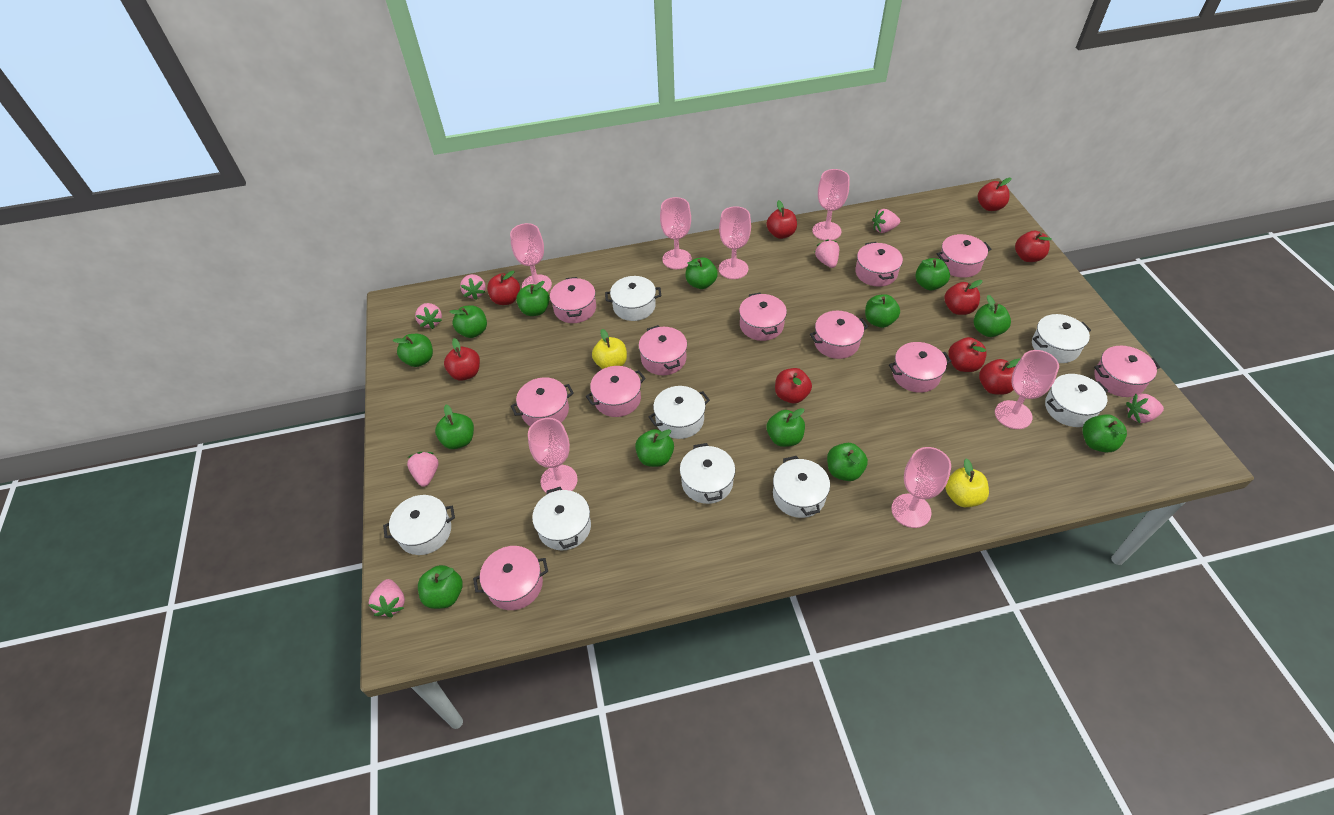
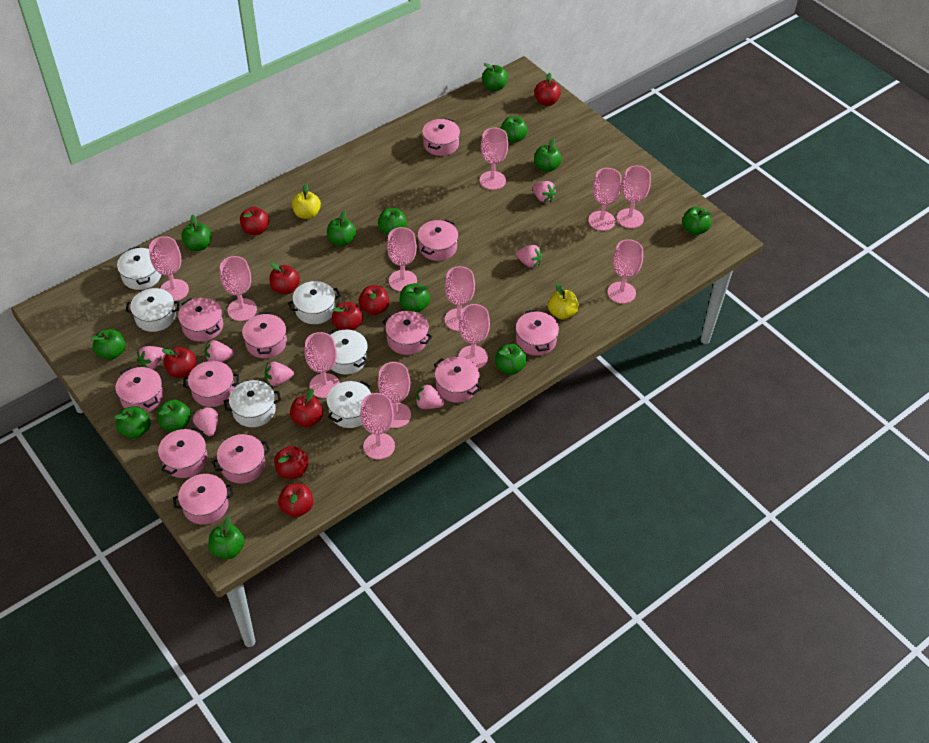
pink goblet: 7 -> 12
pink pot: 11 -> 12
white pot: 8 -> 6

